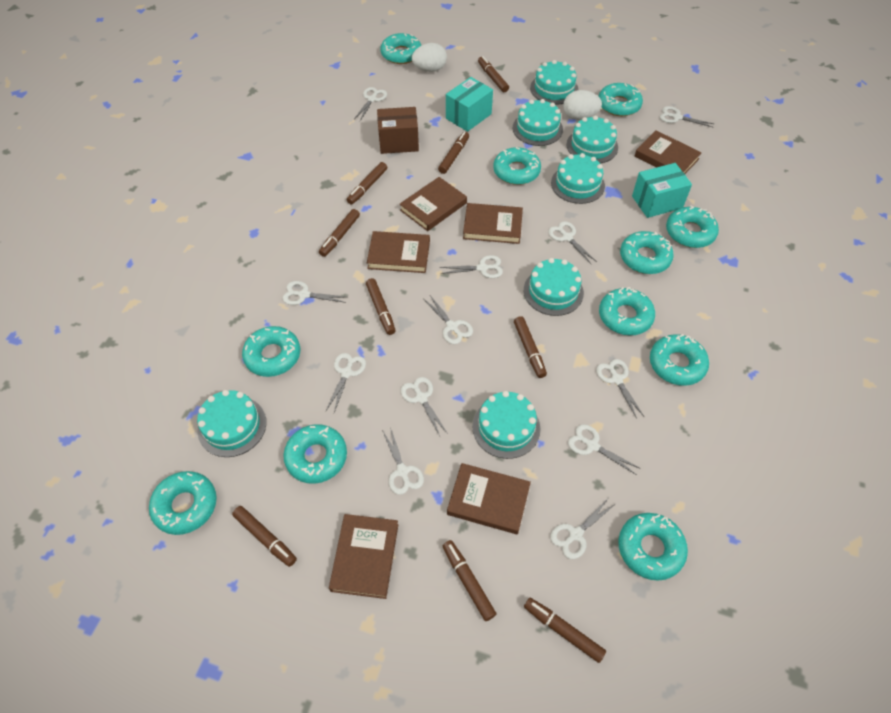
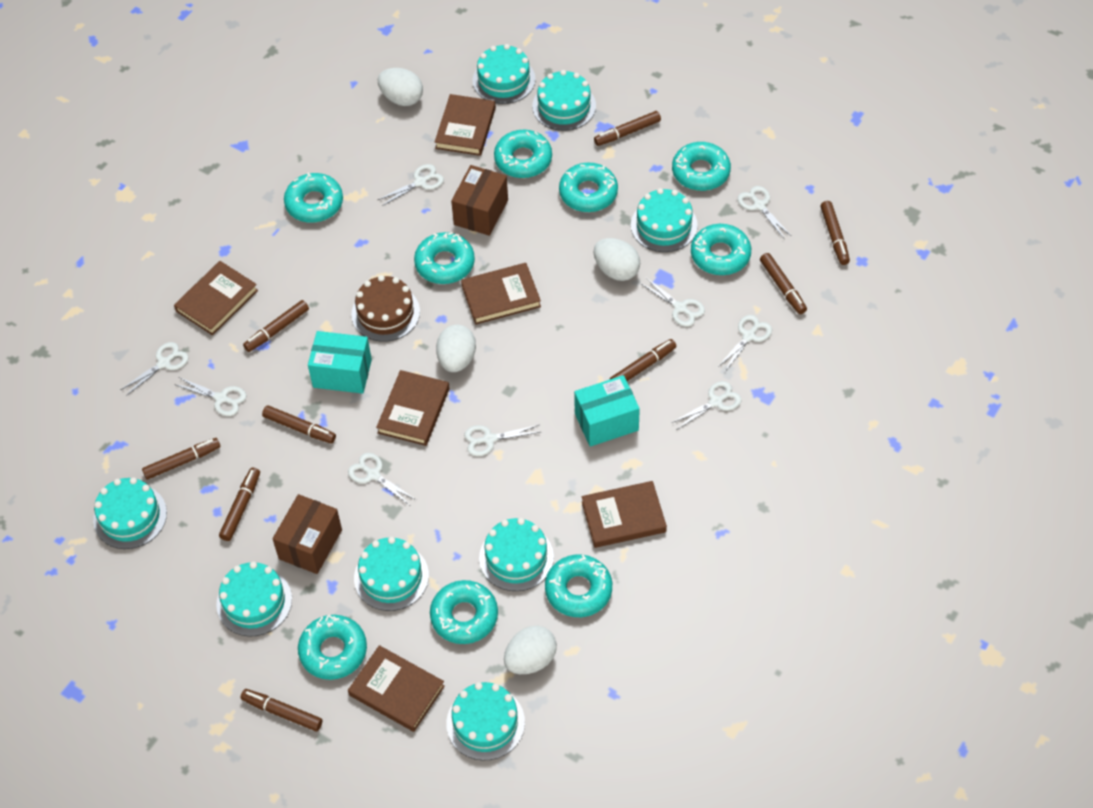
brown box: 1 -> 2
brown cake: 0 -> 1
turquoise cake: 7 -> 8
turquoise donut: 11 -> 9
white egg: 2 -> 4
white scissors: 12 -> 9

